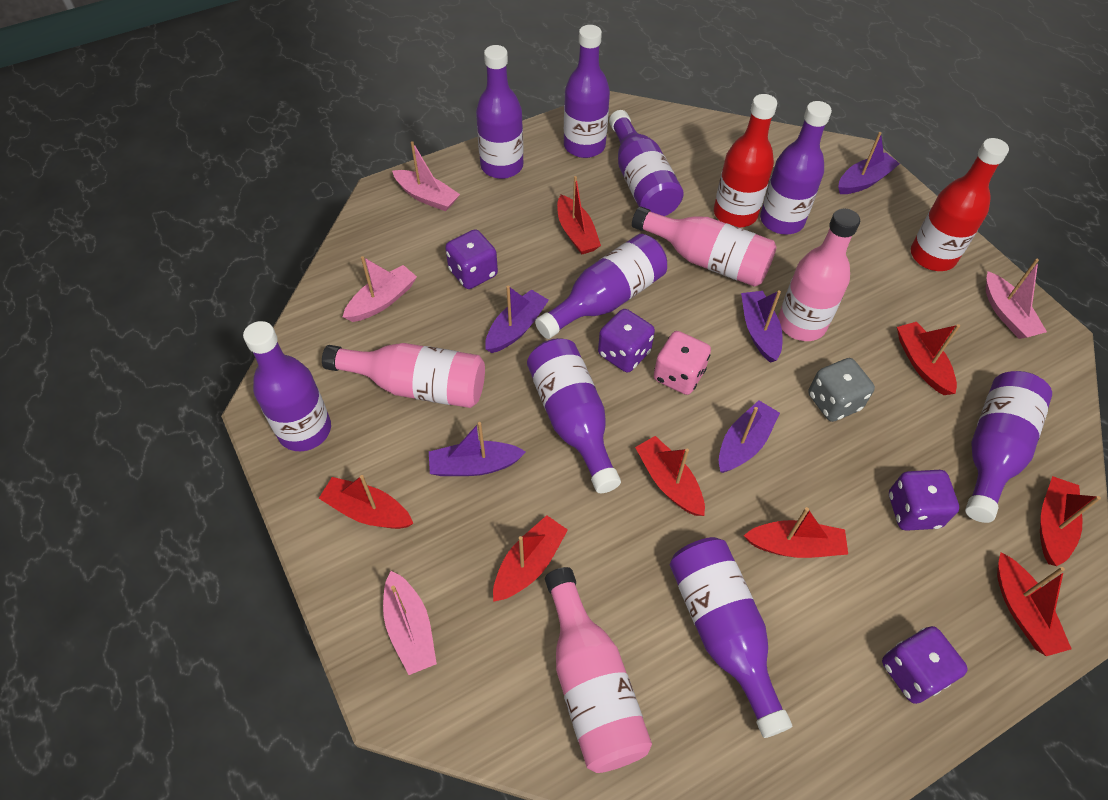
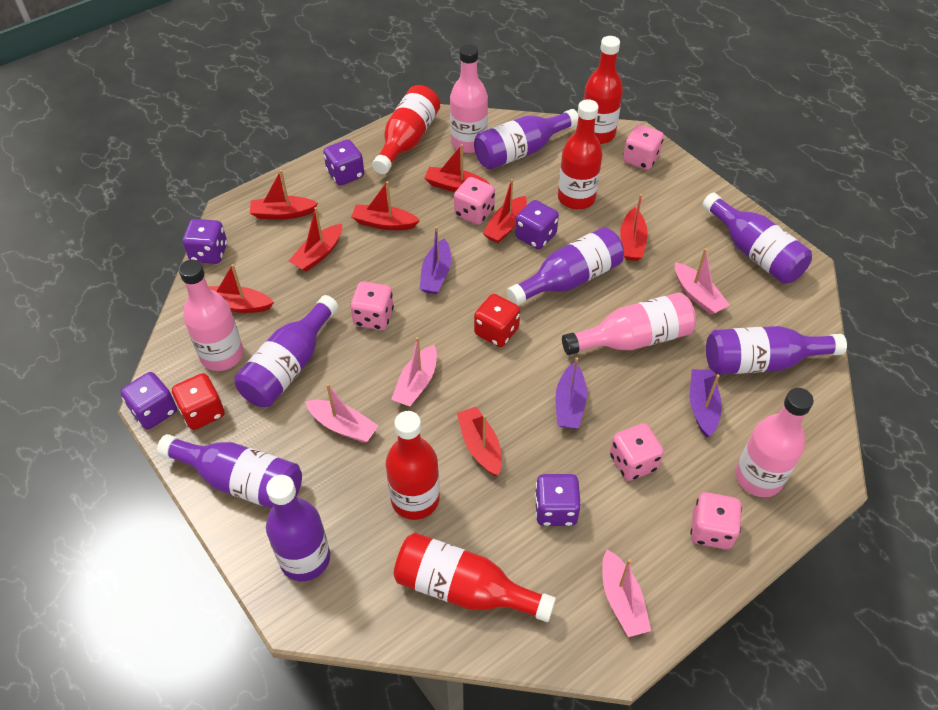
grey dice: 1 -> 0
pink dice: 1 -> 5
purple boat: 5 -> 3
purple bottle: 9 -> 7
purple dice: 4 -> 5
red bottle: 2 -> 5
red dice: 0 -> 2

